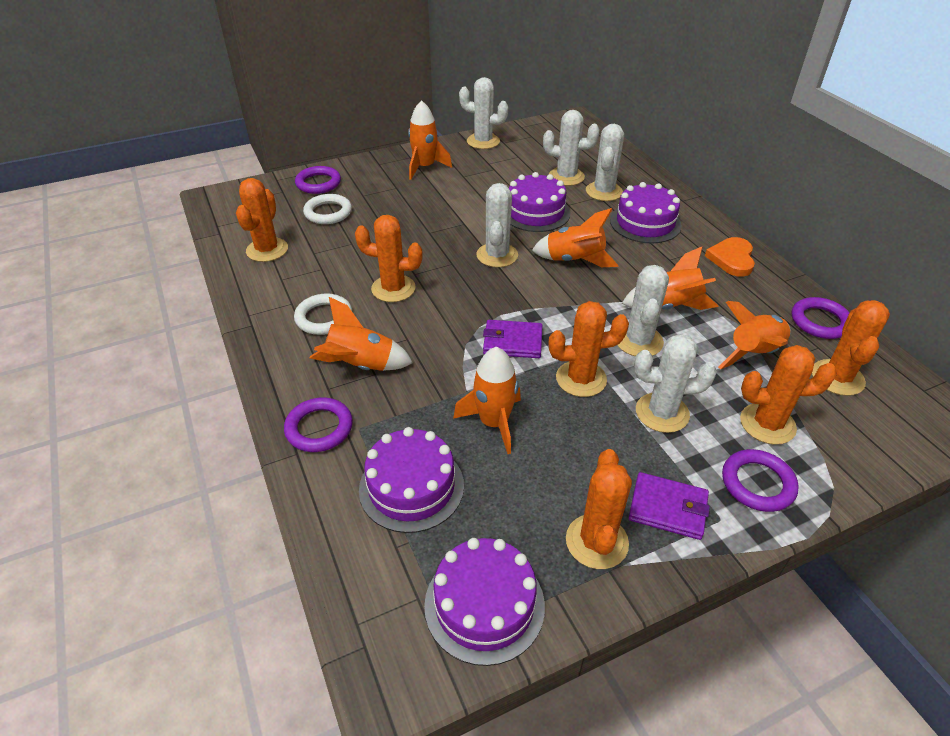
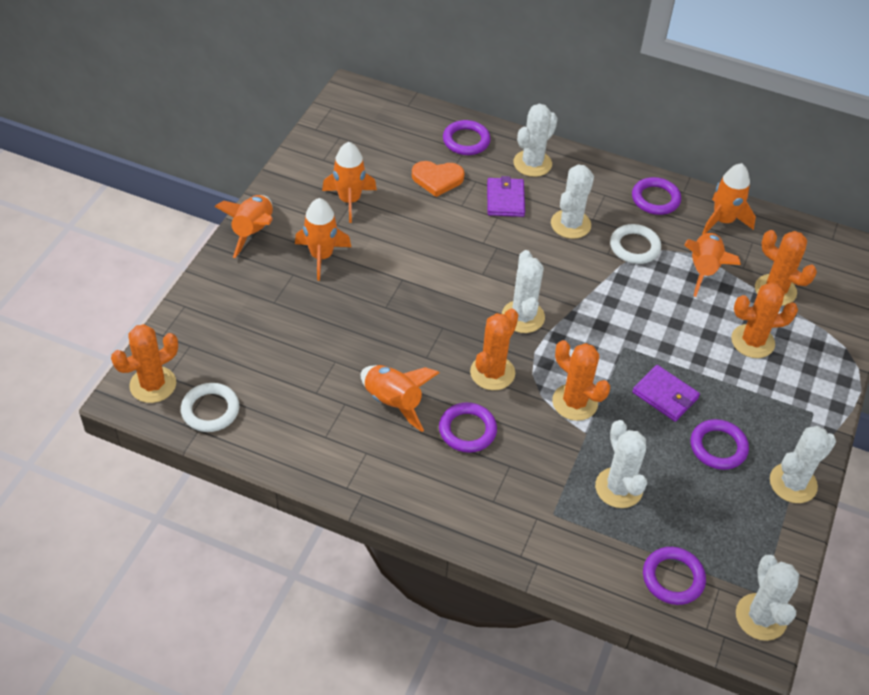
orange cactus: 6 -> 5
purple cake: 4 -> 0
purple ring: 4 -> 5

